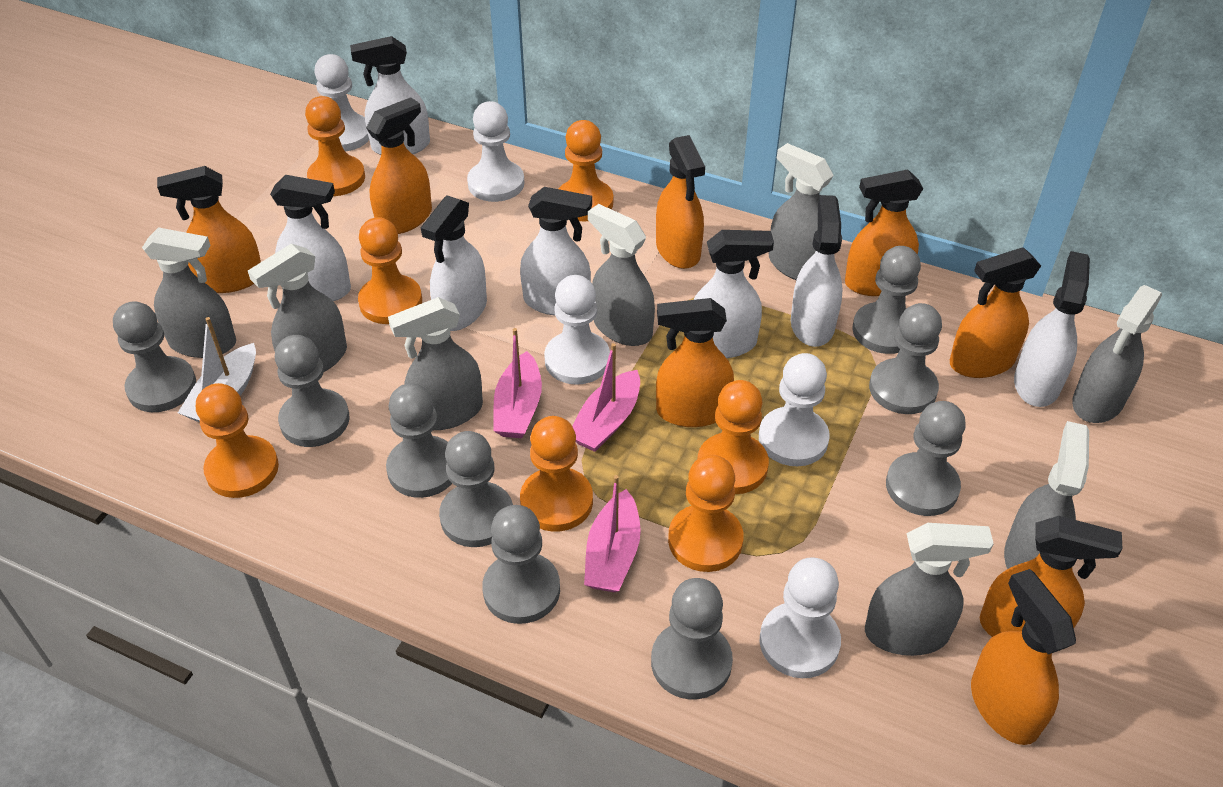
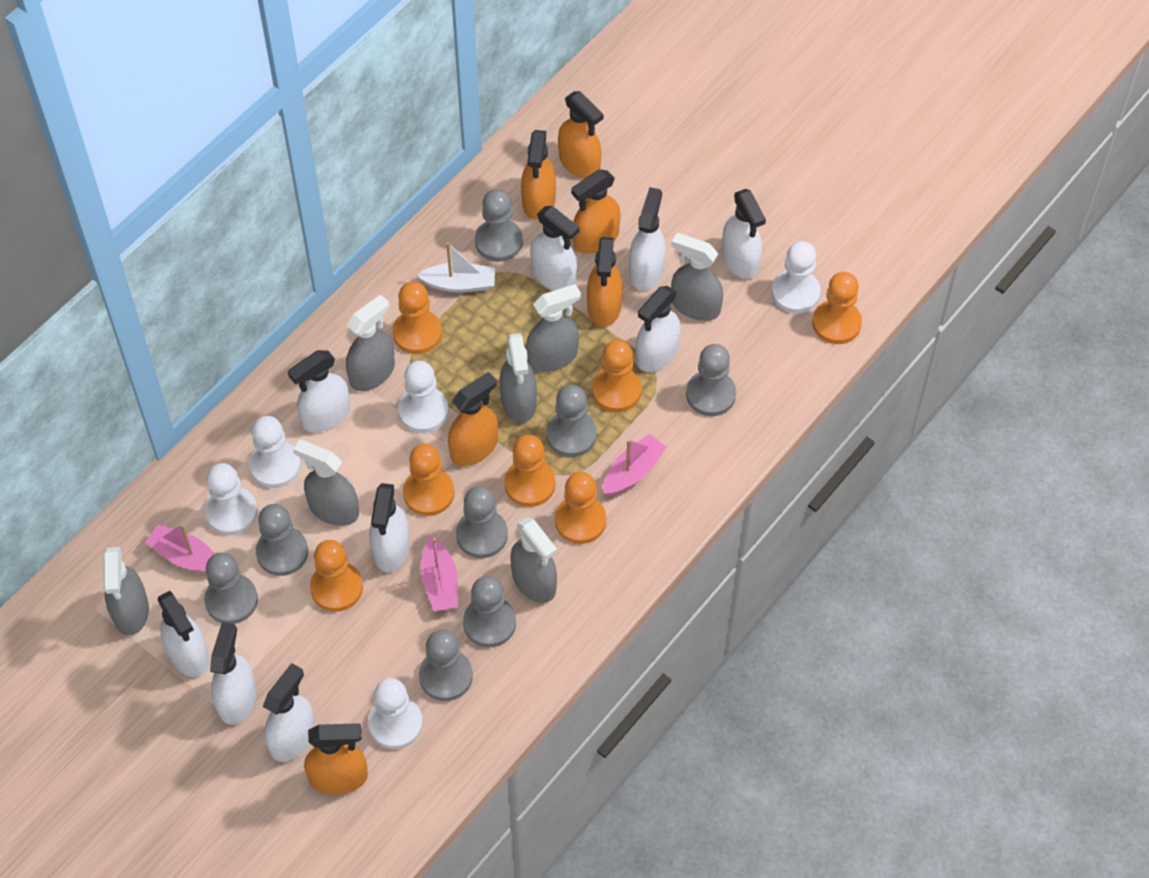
grey pawn: 9 -> 8
grey spray bottle: 8 -> 7
orange spray bottle: 8 -> 6
white spray bottle: 7 -> 9

